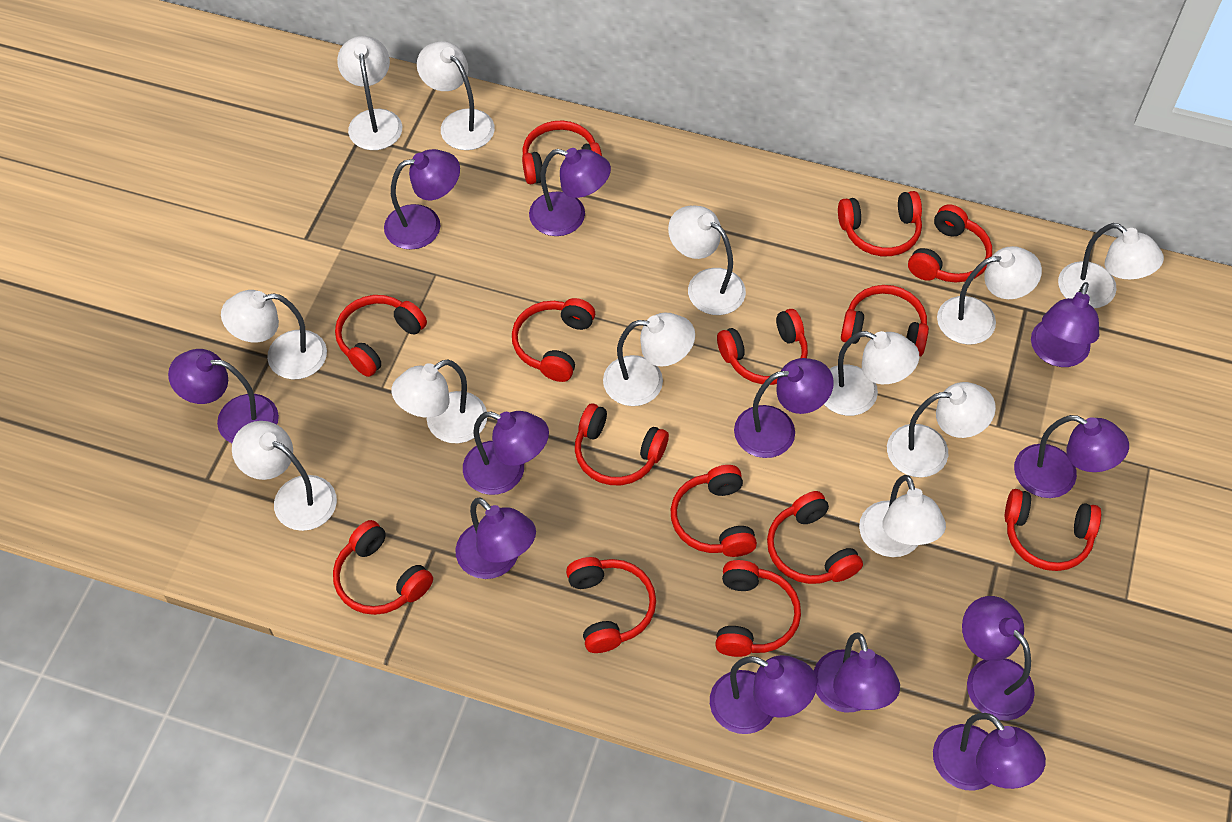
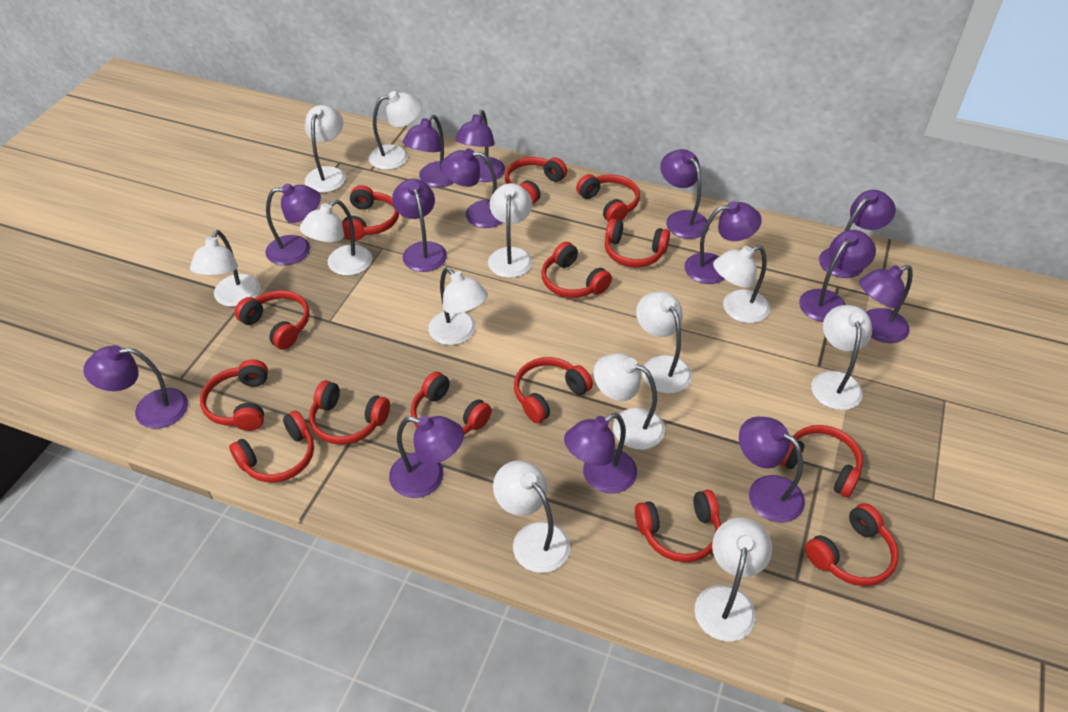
purple lamp: 12 -> 14

